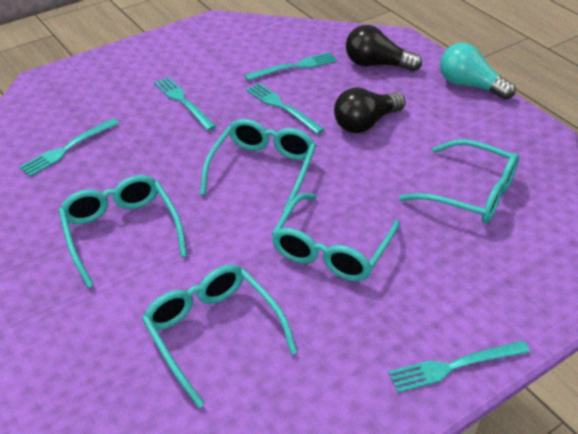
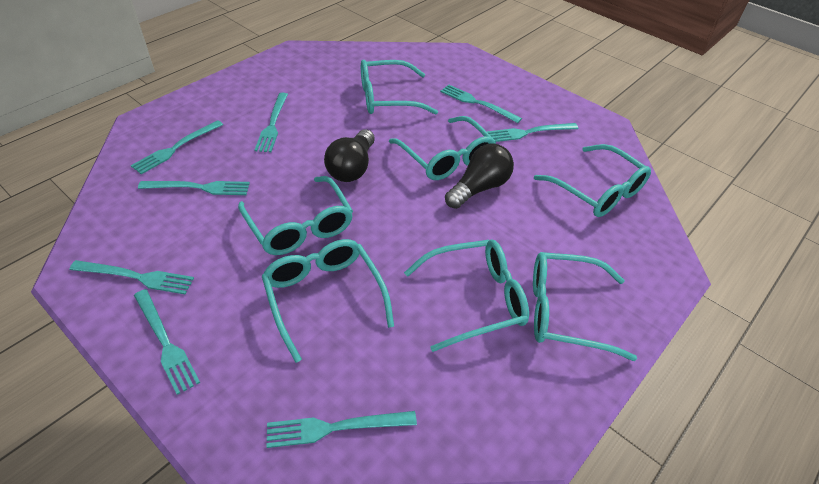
turquoise fork: 5 -> 8
turquoise glasses: 5 -> 7
turquoise light bulb: 1 -> 0

